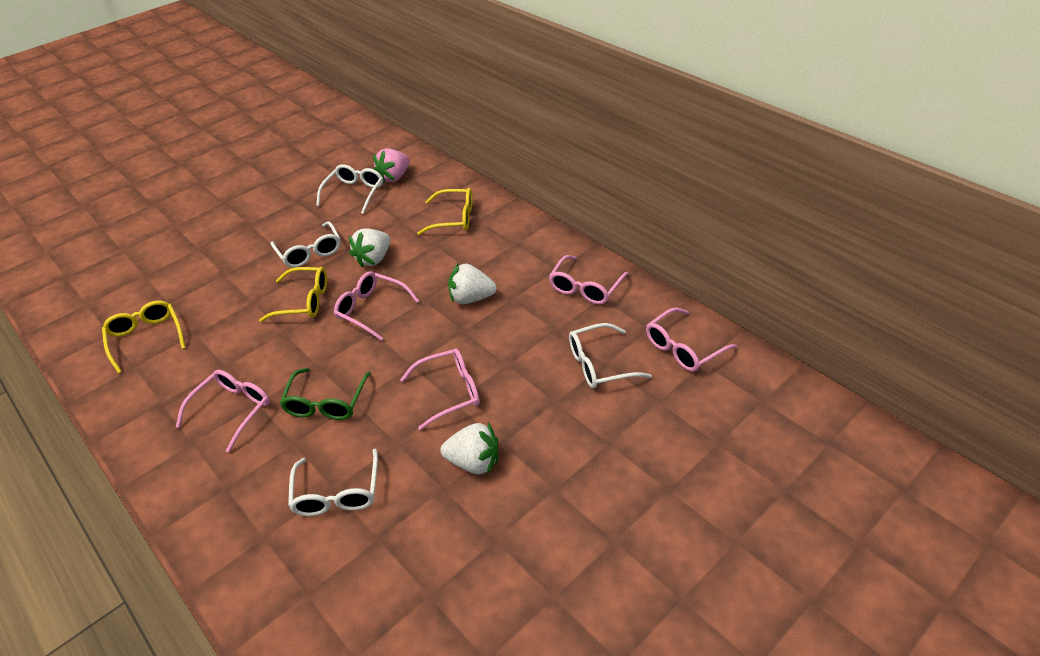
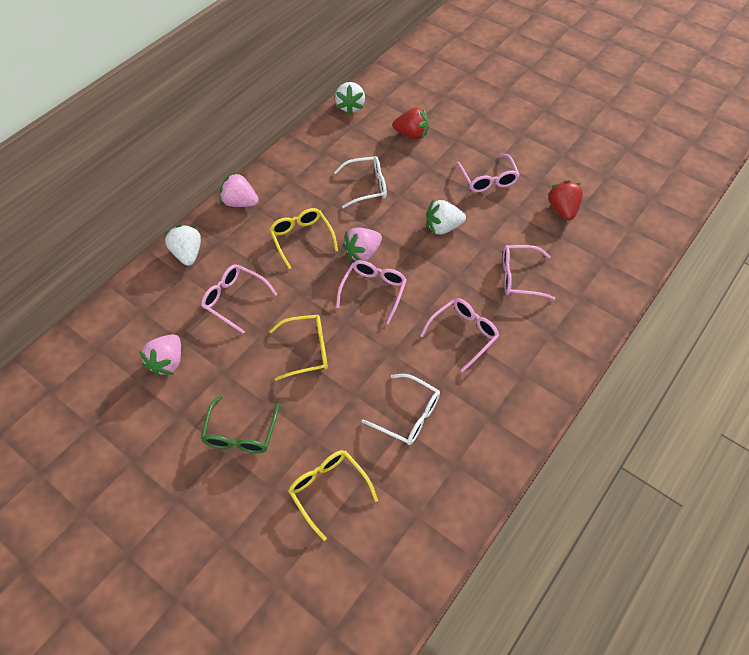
pink strawberry: 1 -> 3
red strawberry: 0 -> 2
white glasses: 4 -> 2

